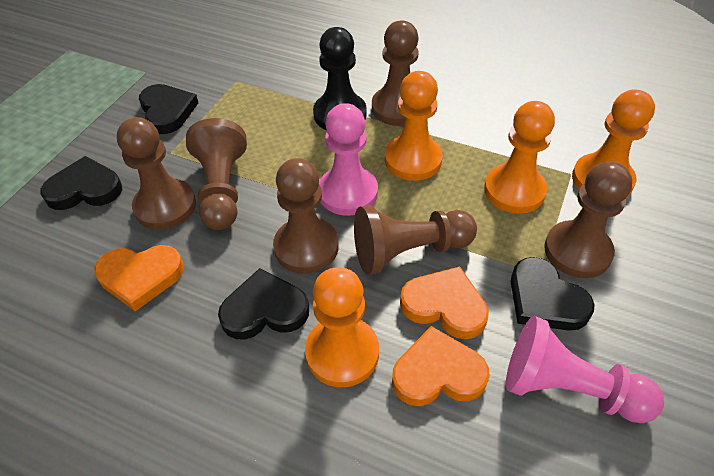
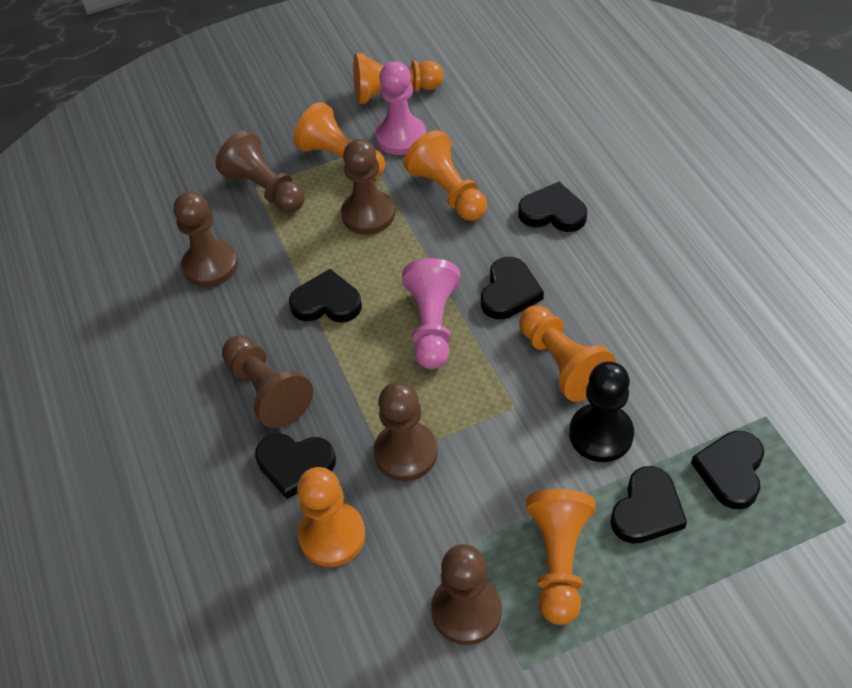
black heart: 4 -> 6
orange heart: 3 -> 0
orange pawn: 4 -> 6

